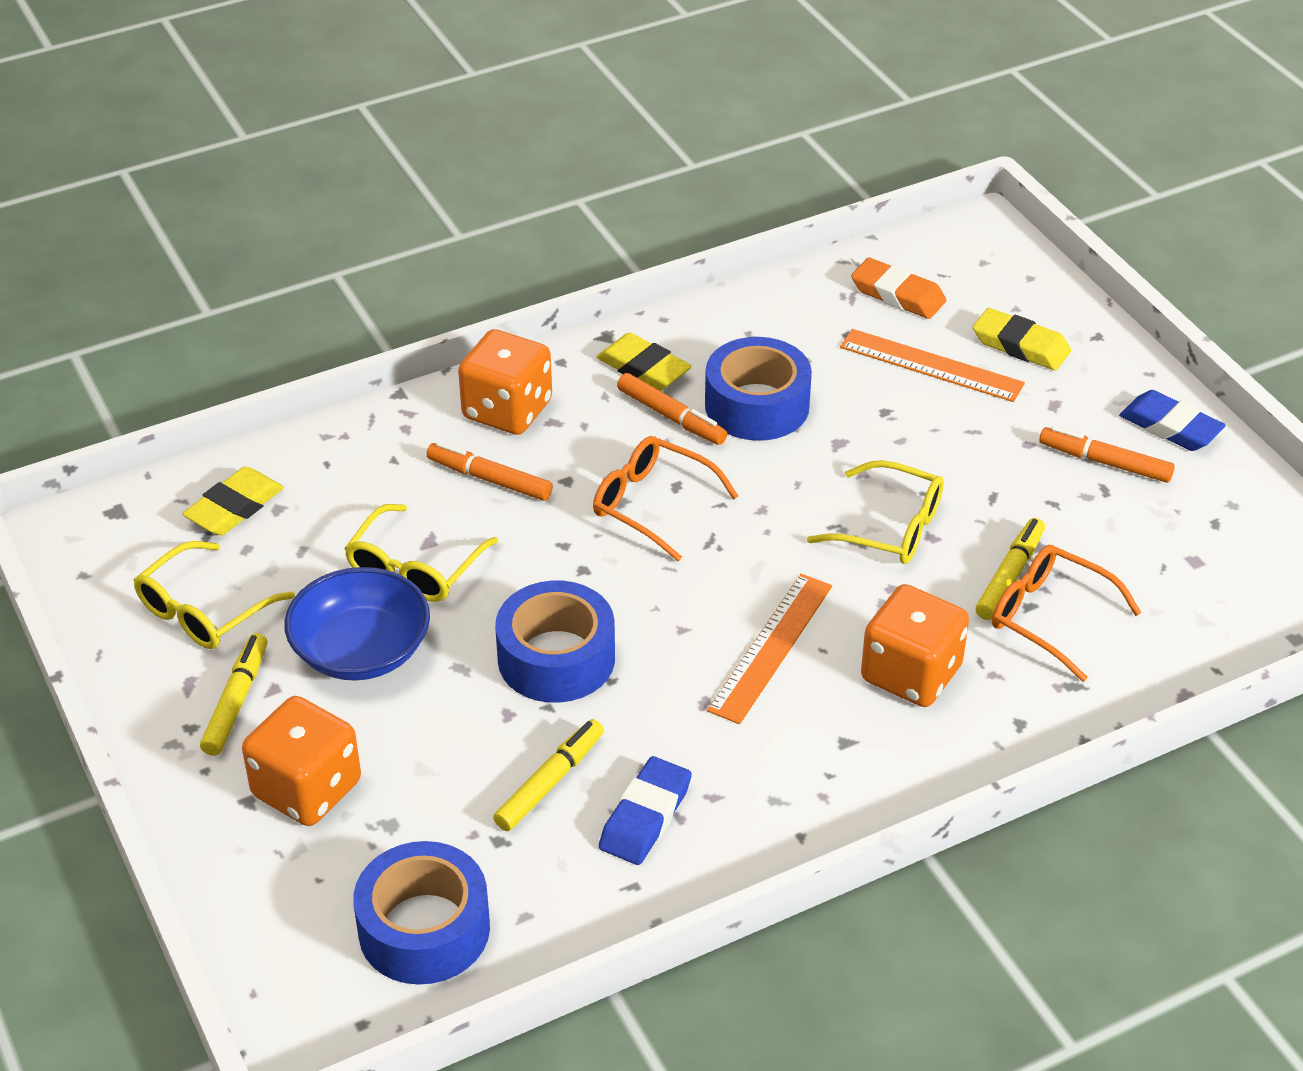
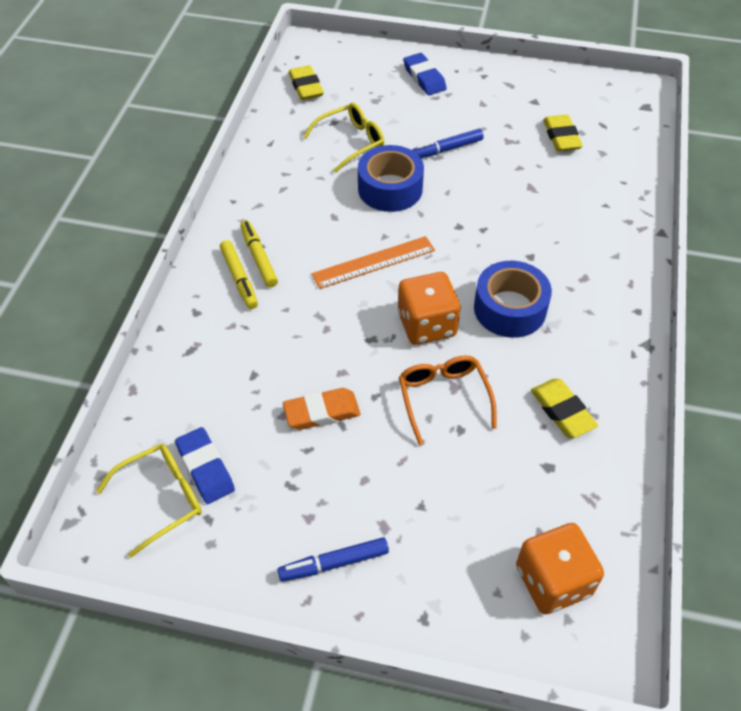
blue bowl: 1 -> 0
blue marker: 0 -> 2
blue tape: 3 -> 2
orange dice: 3 -> 2
orange glasses: 2 -> 1
orange marker: 3 -> 0
orange ruler: 2 -> 1
yellow glasses: 3 -> 2
yellow marker: 3 -> 2

